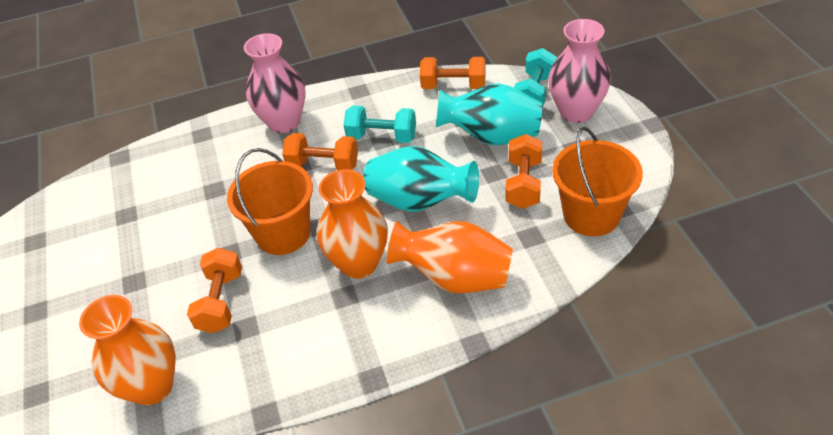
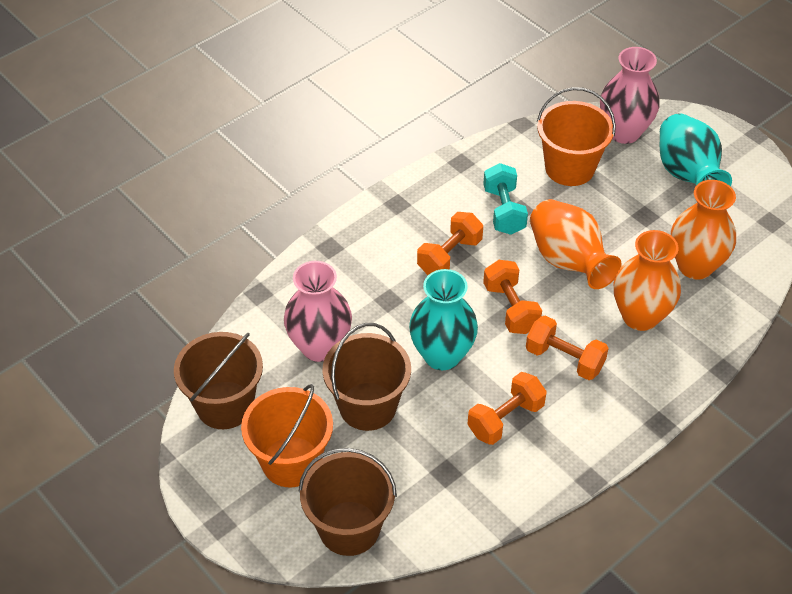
brown bucket: 0 -> 3
turquoise dumbbell: 2 -> 1

